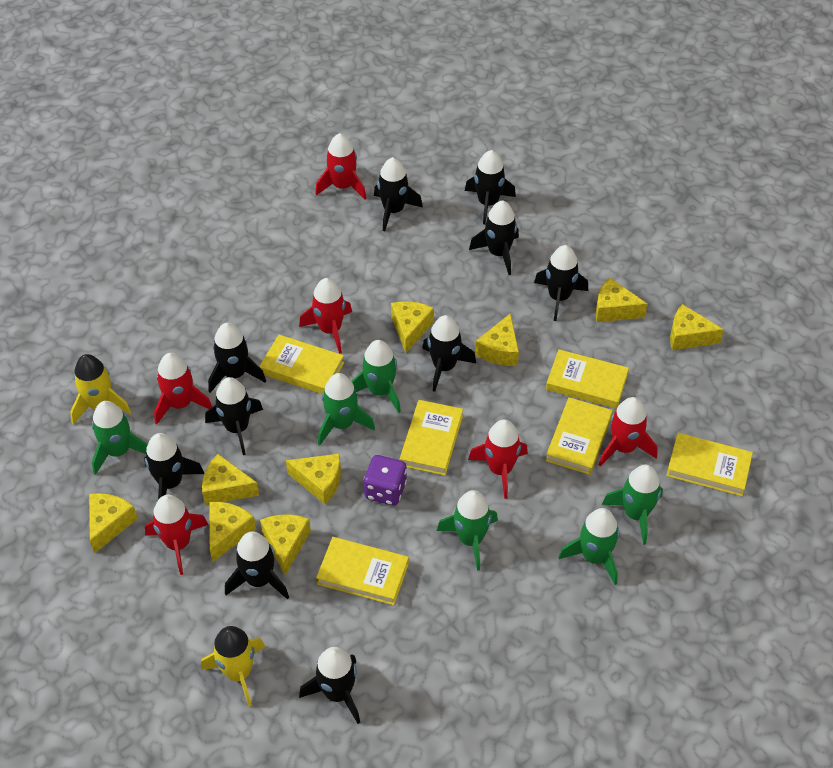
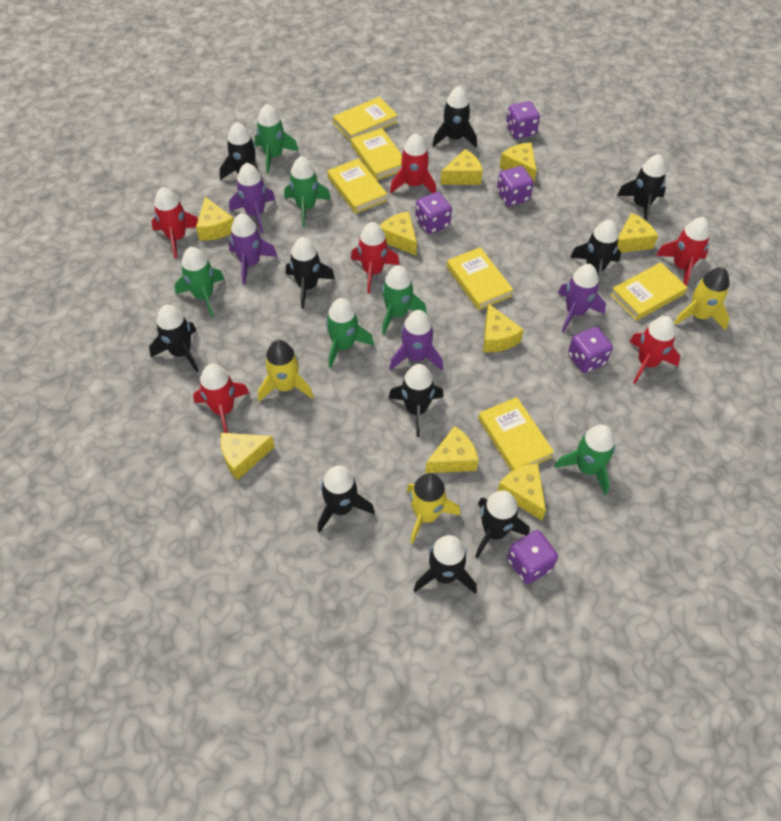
purple dice: 1 -> 5
purple rocket: 0 -> 4
yellow rocket: 2 -> 3

